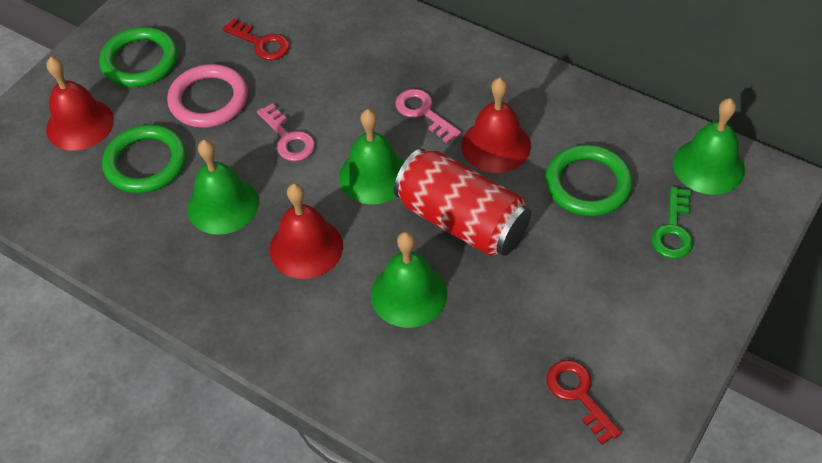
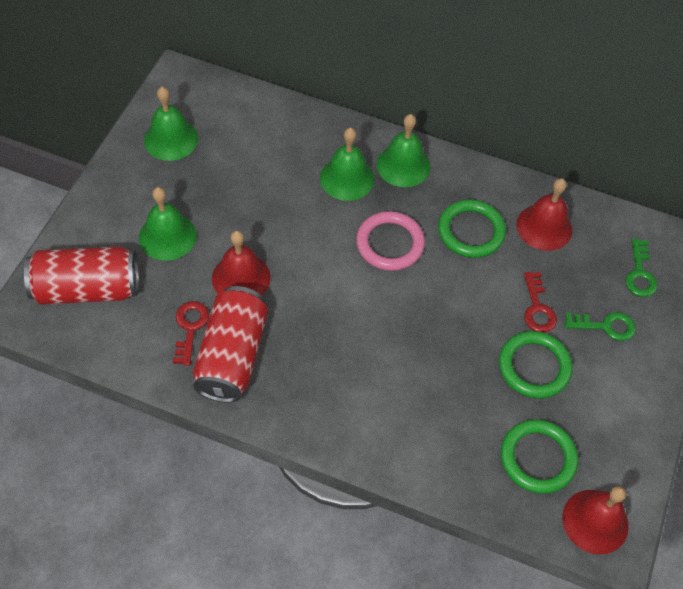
green key: 1 -> 2
pink key: 2 -> 0
red can: 1 -> 2

